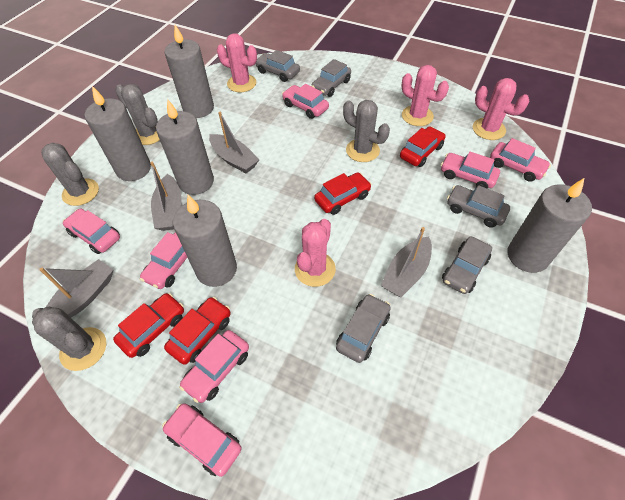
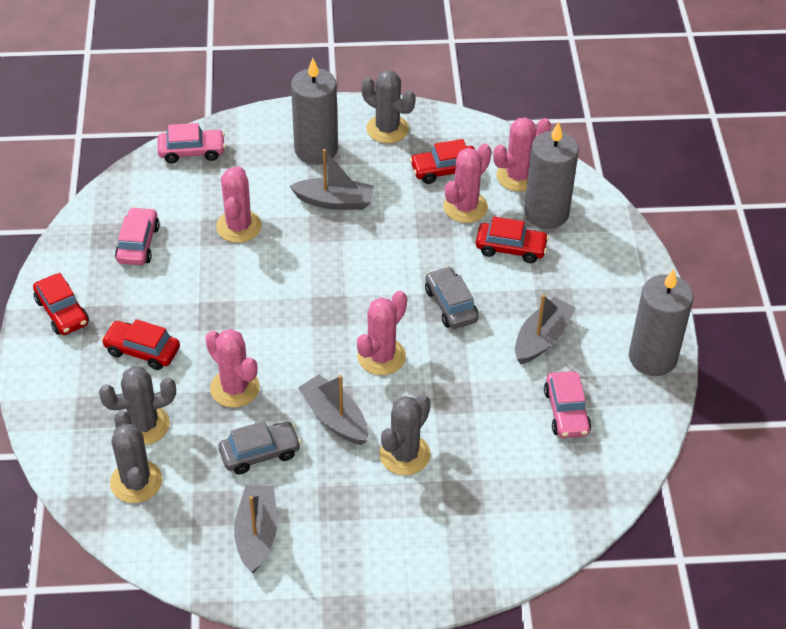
grey candle: 5 -> 3
grey car: 5 -> 2
pink cactus: 4 -> 5
pink car: 7 -> 3

